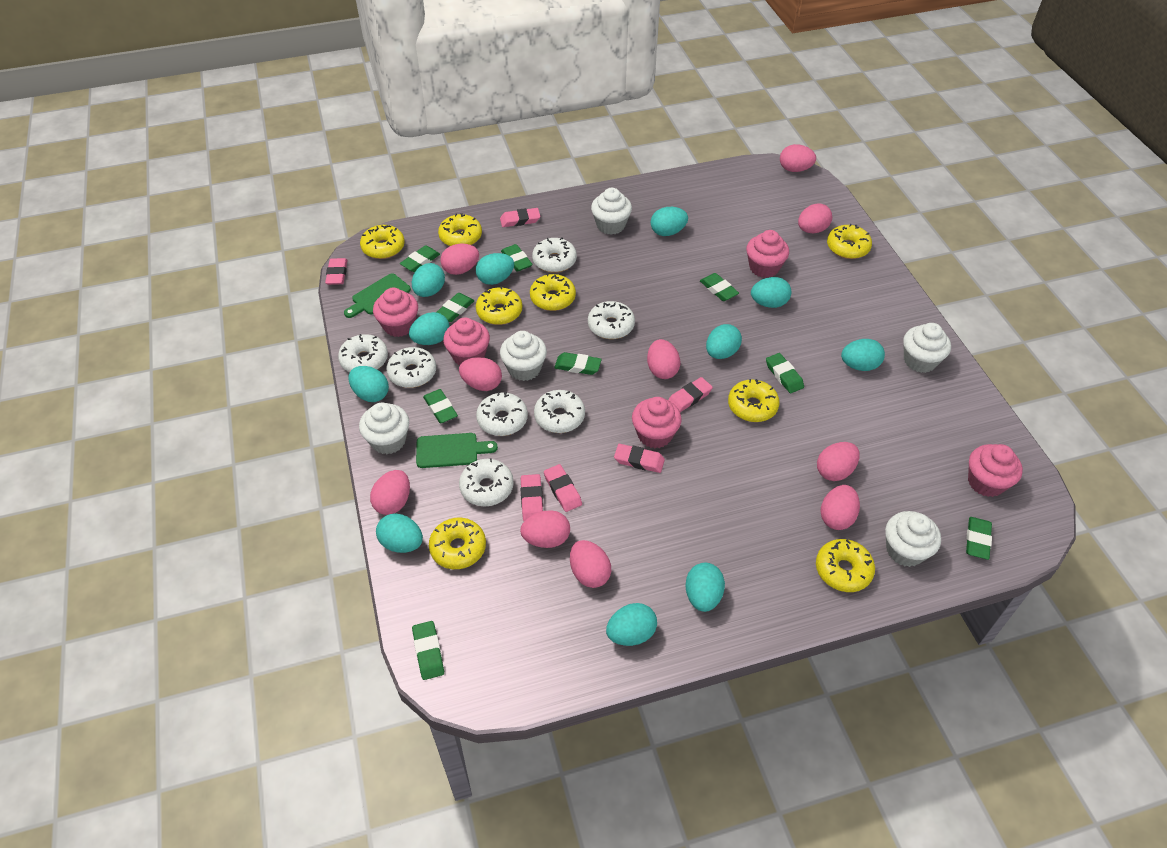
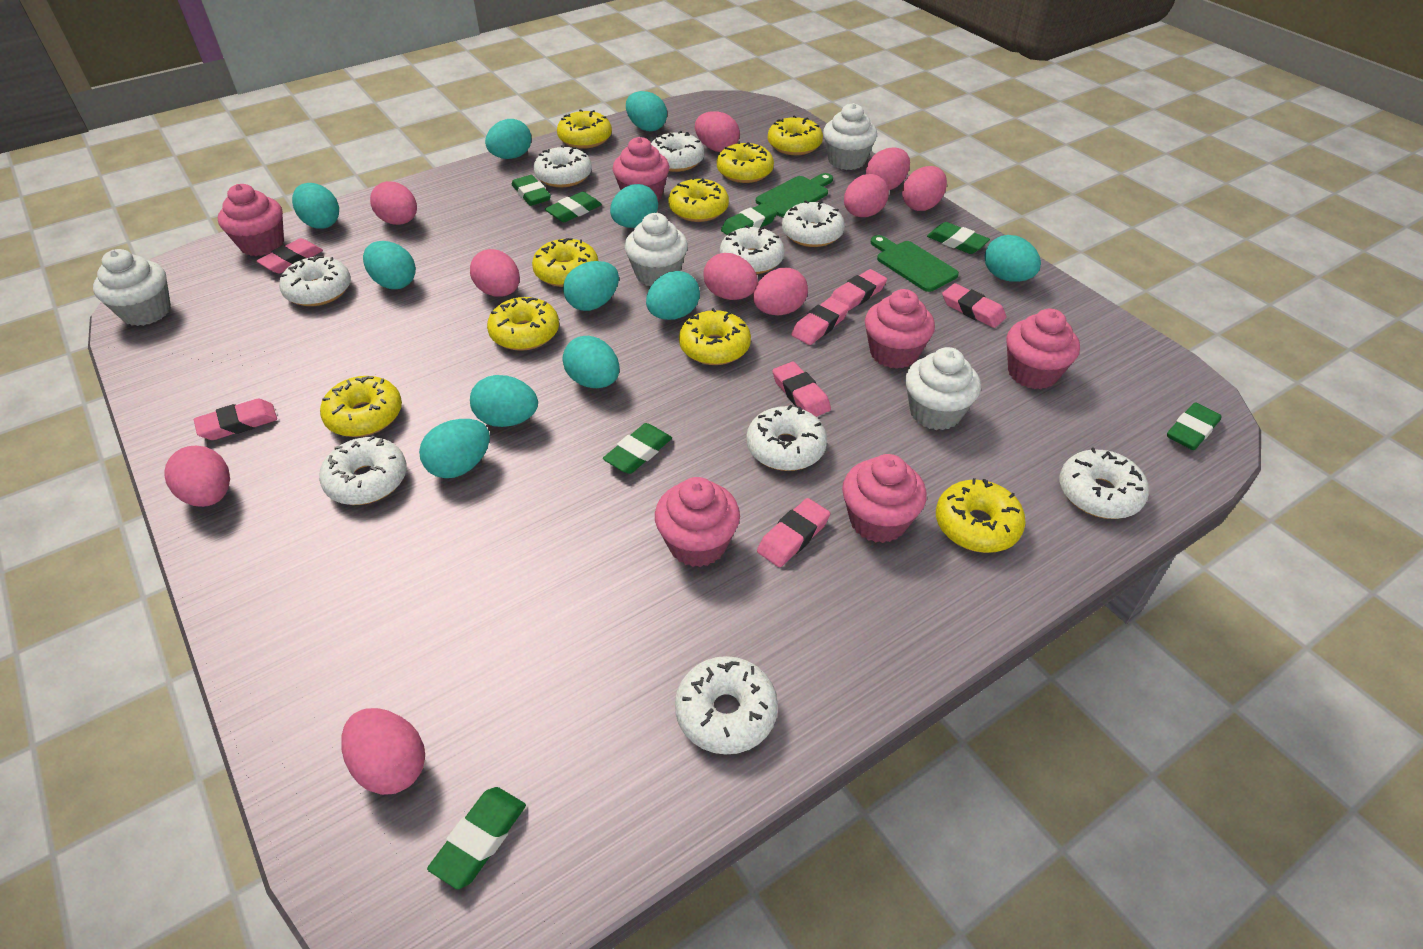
green eraser: 9 -> 7
pink cupcake: 5 -> 6
pink eraser: 6 -> 7
white cupcake: 5 -> 4
white donut: 7 -> 9
yellow donut: 8 -> 9

